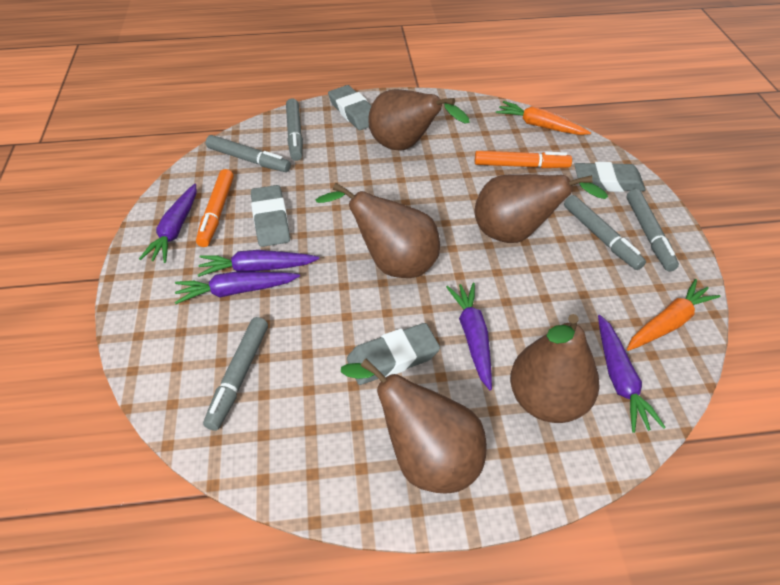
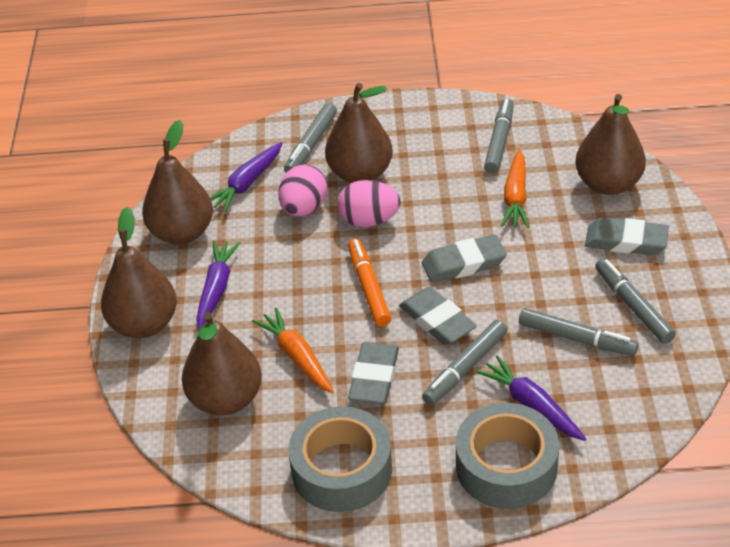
grey tape: 0 -> 2
orange marker: 2 -> 1
pink egg: 0 -> 2
purple carrot: 5 -> 3

